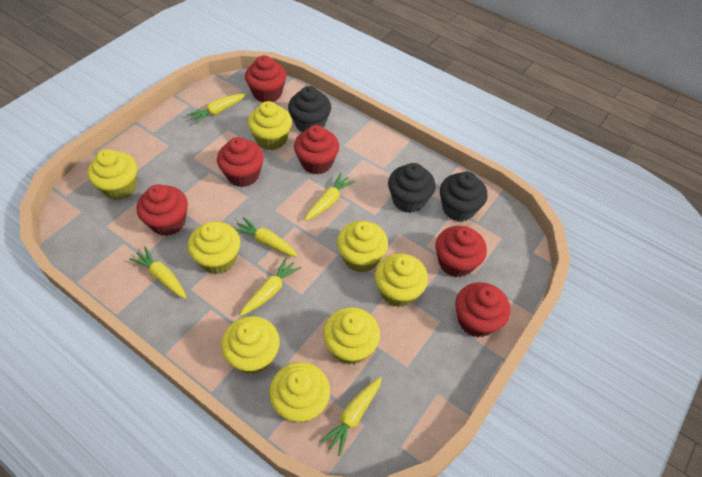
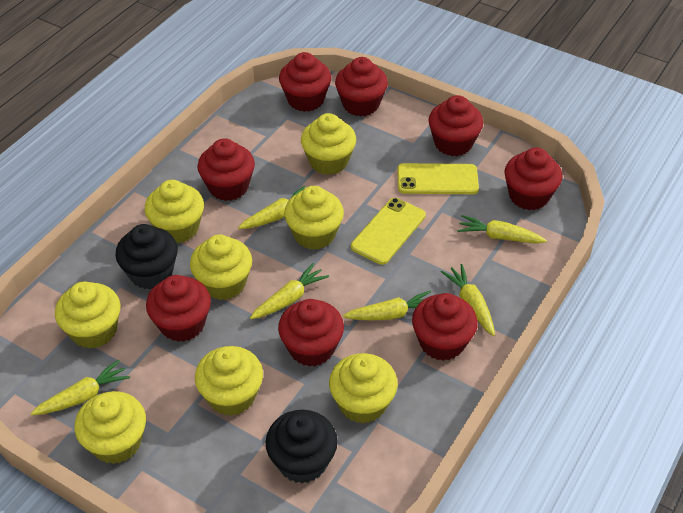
black cupcake: 3 -> 2
red cupcake: 6 -> 8
yellow phone: 0 -> 2

